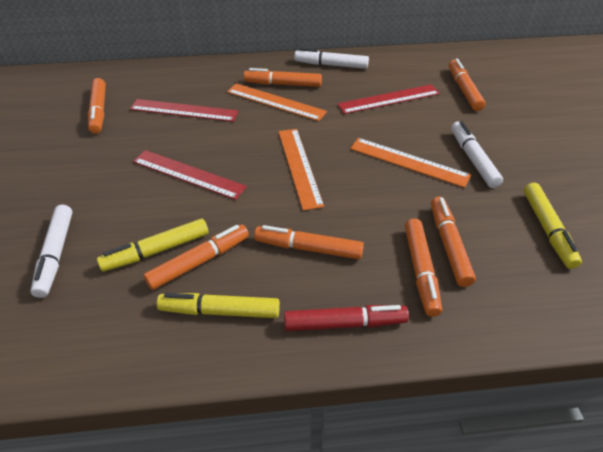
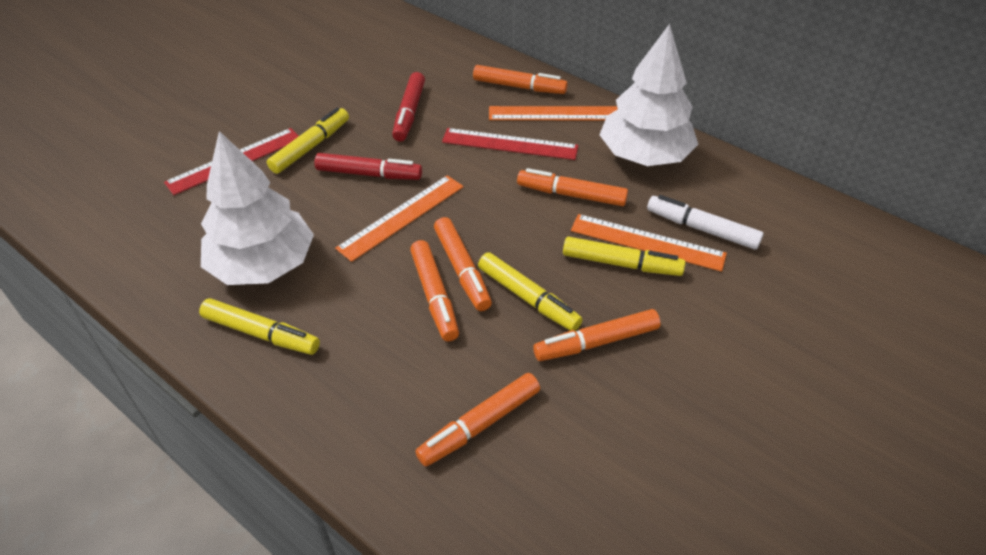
orange marker: 7 -> 6
red marker: 1 -> 2
red ruler: 3 -> 2
white marker: 3 -> 1
white tree: 0 -> 2
yellow marker: 3 -> 4

